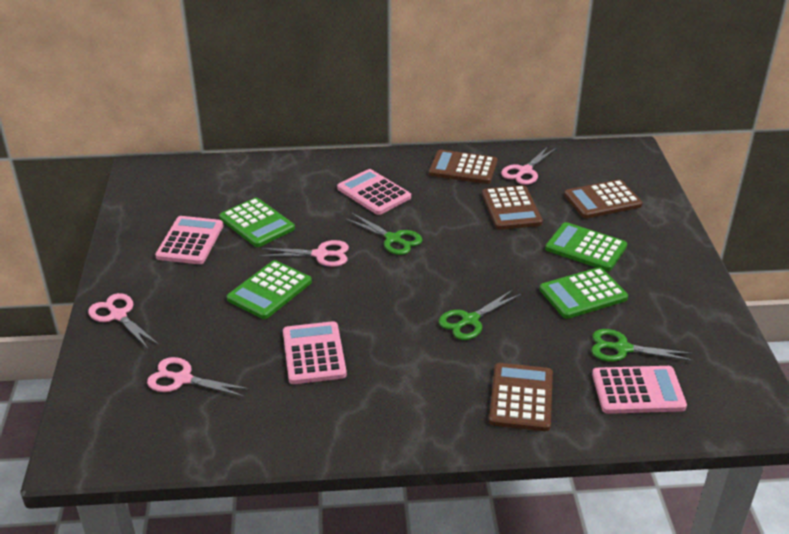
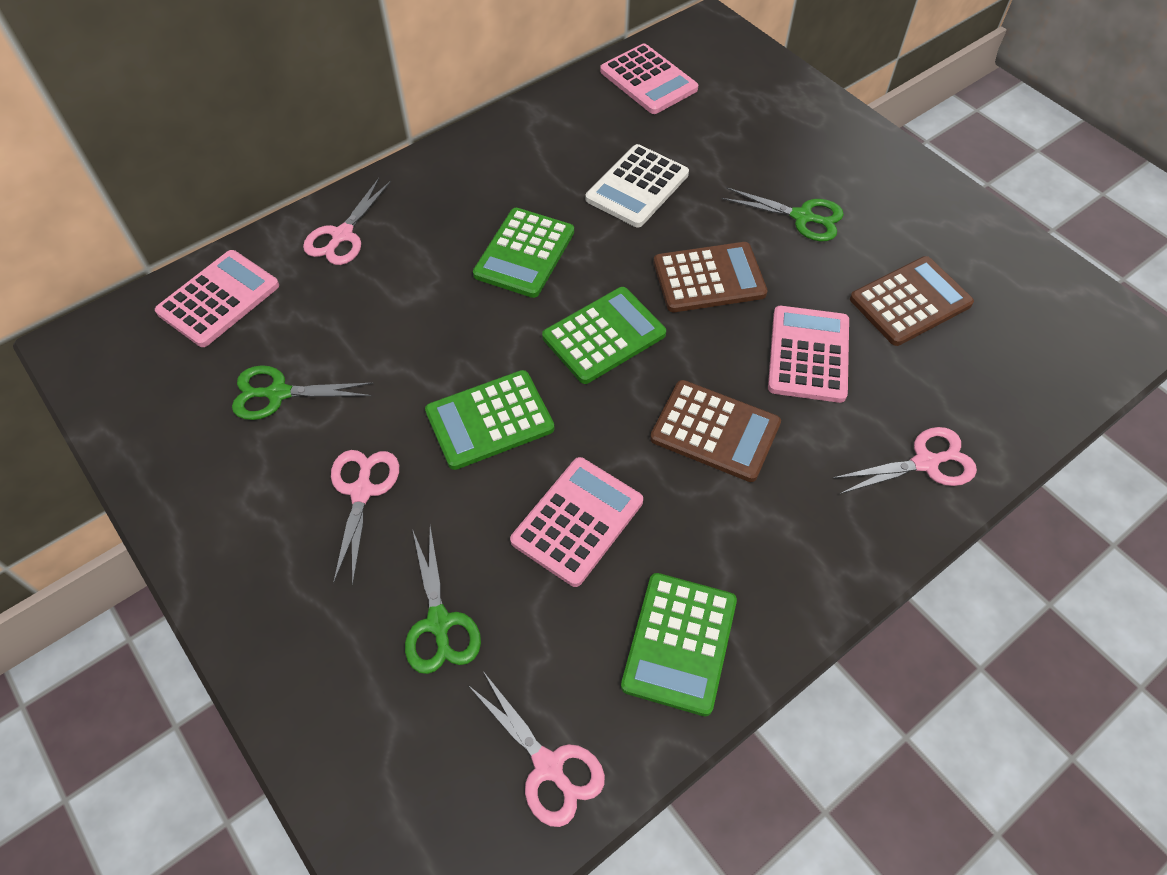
brown calculator: 4 -> 3
white calculator: 0 -> 1

